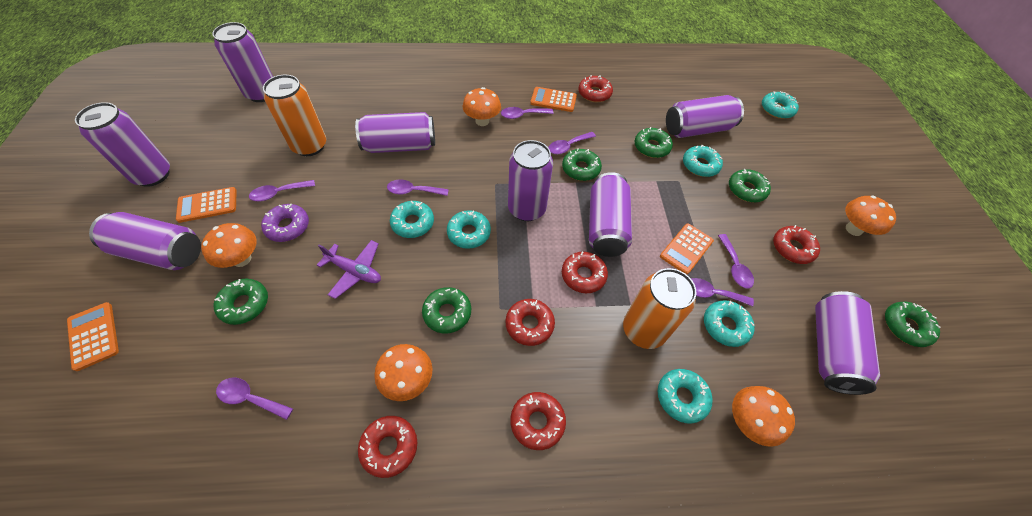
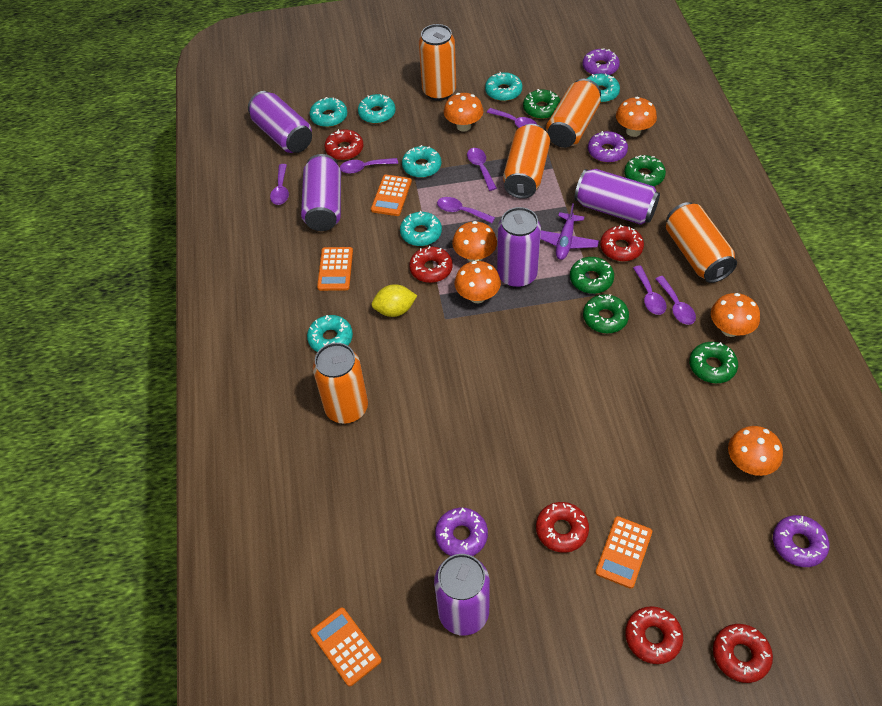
green donut: 6 -> 5
orange can: 2 -> 5
orange mushroom: 5 -> 6
purple can: 8 -> 5
purple donut: 1 -> 4
turquoise donut: 6 -> 7
yellow lemon: 0 -> 1

